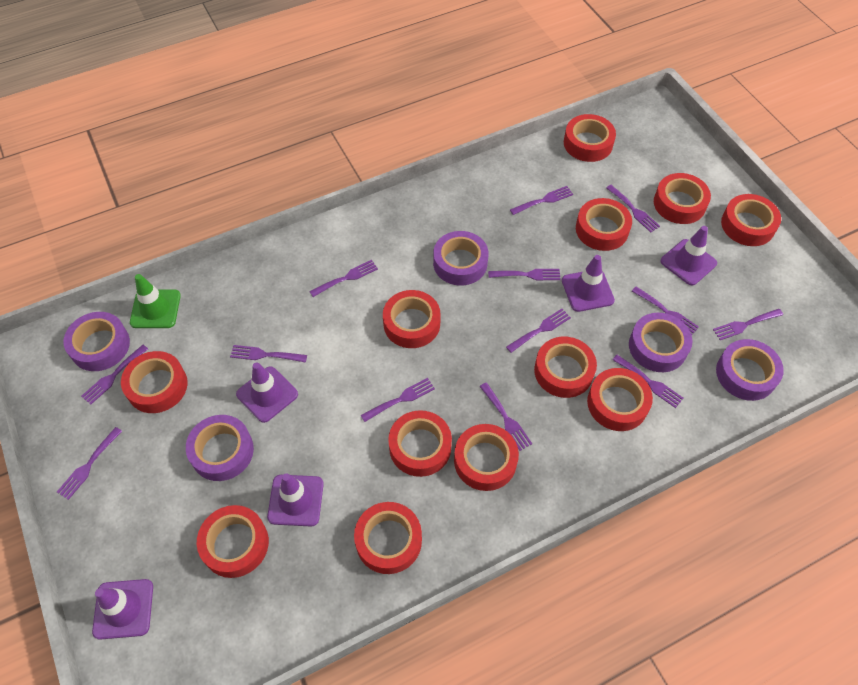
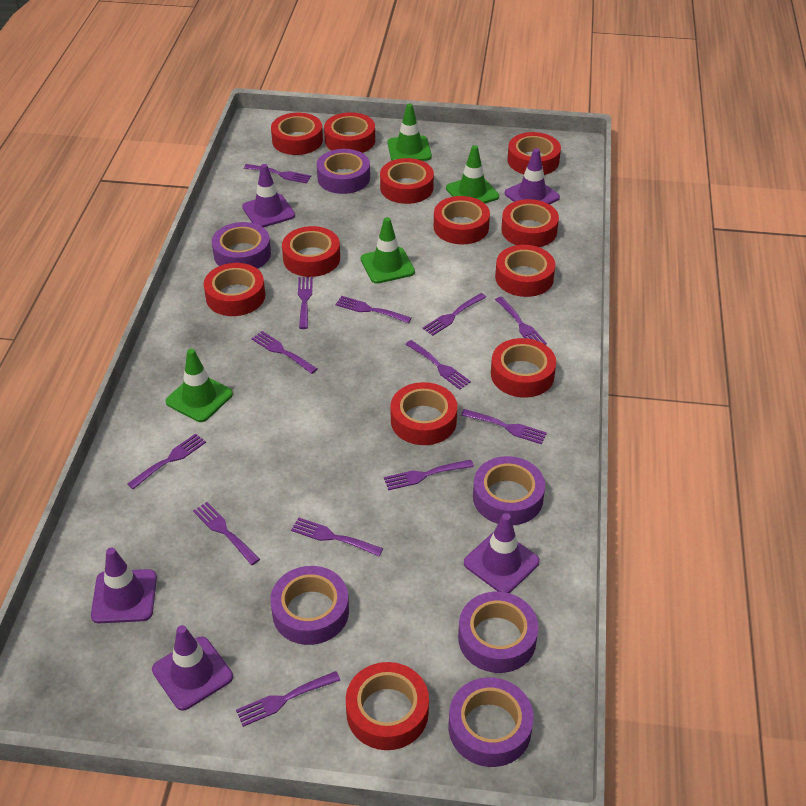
green traffic cone: 1 -> 4
purple tape: 5 -> 6

